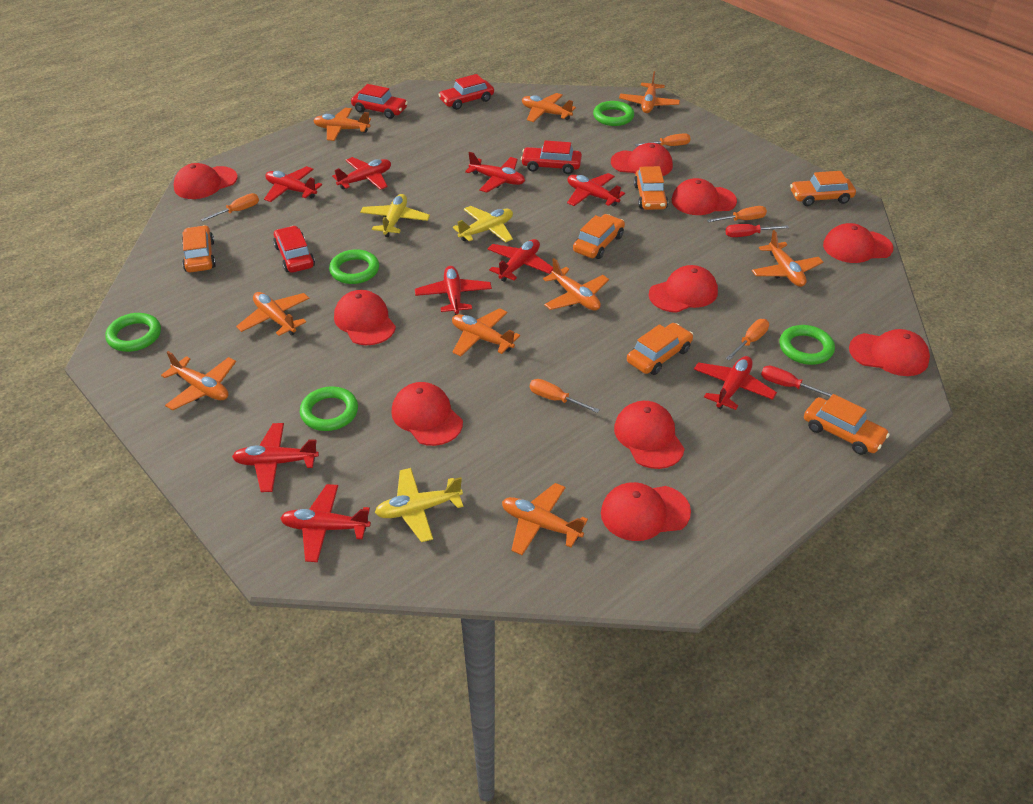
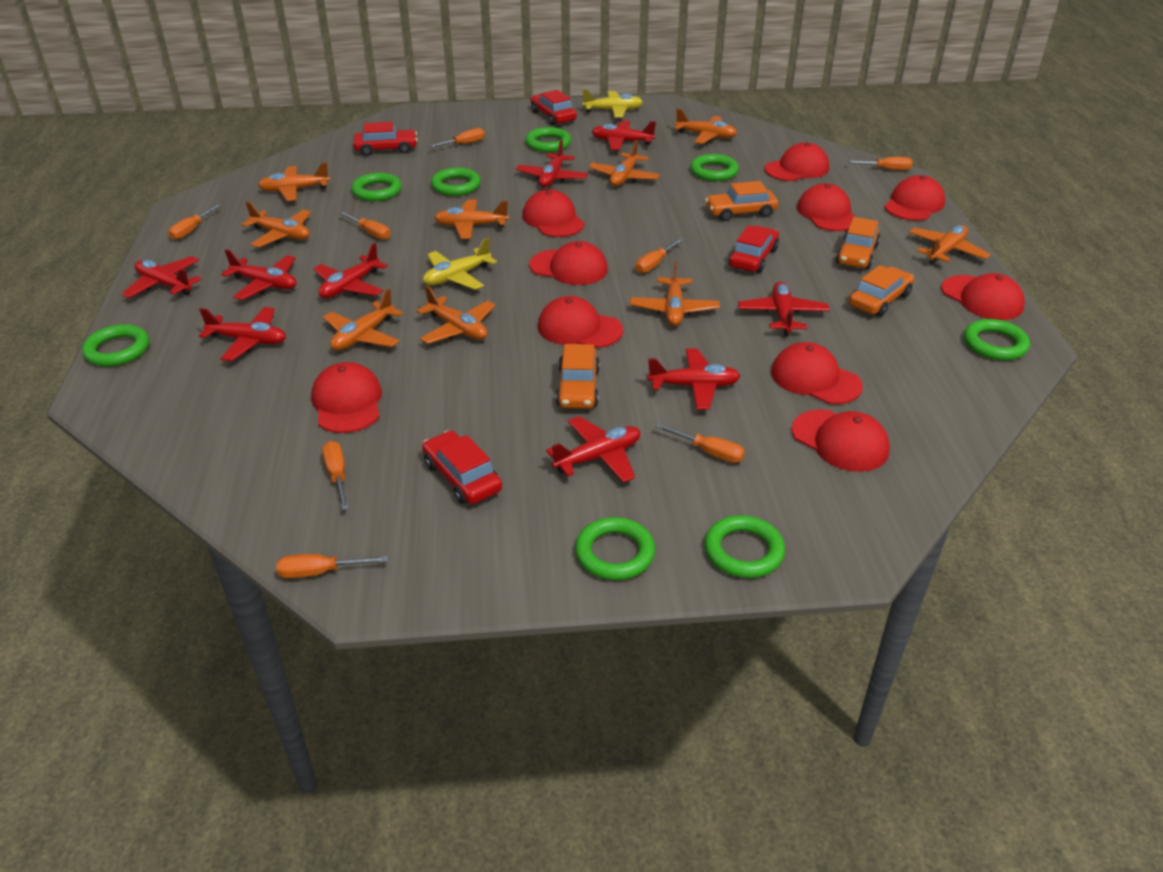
green ring: 5 -> 8
orange car: 6 -> 4
orange screwdriver: 5 -> 8
red screwdriver: 2 -> 0
yellow plane: 3 -> 2

